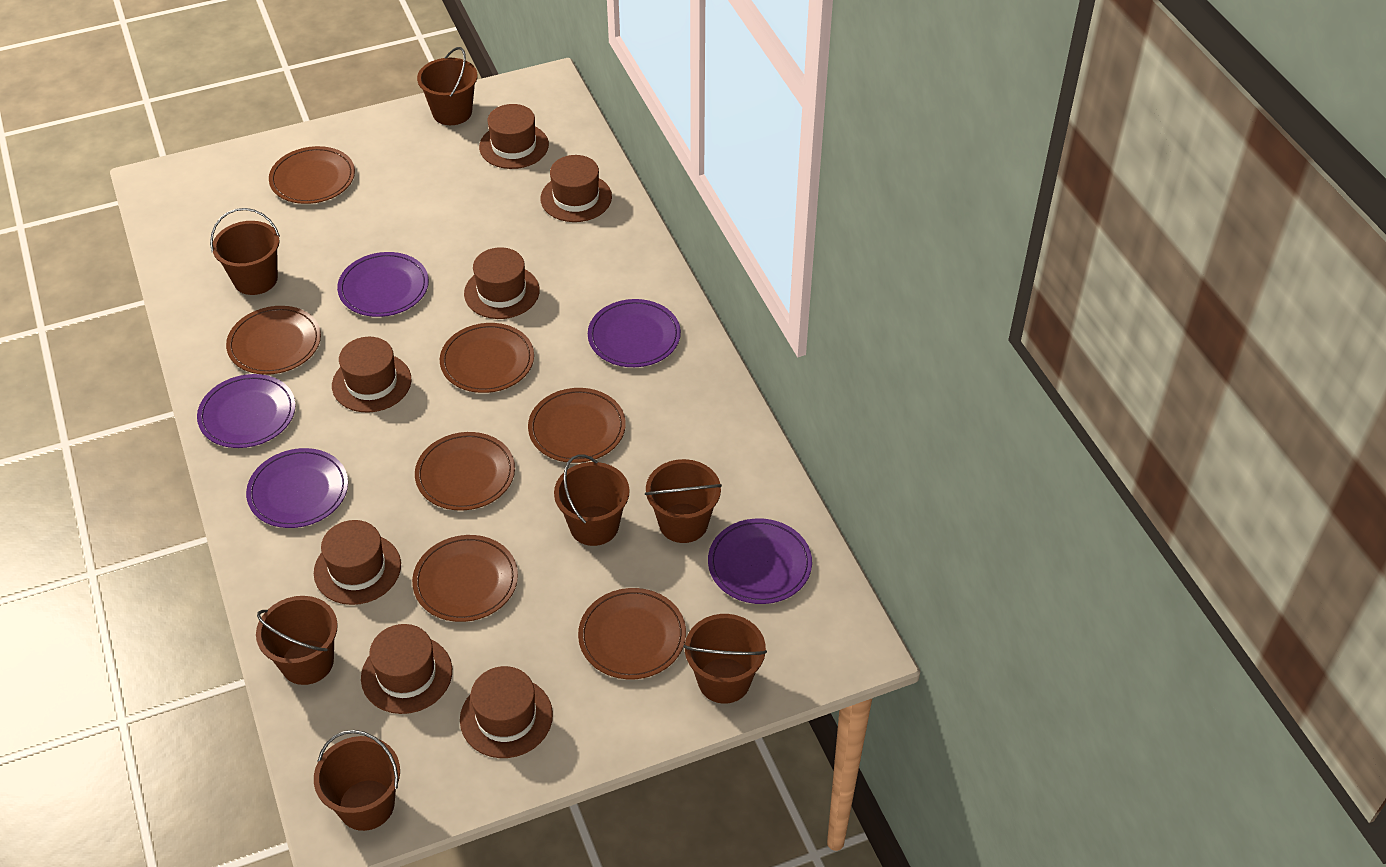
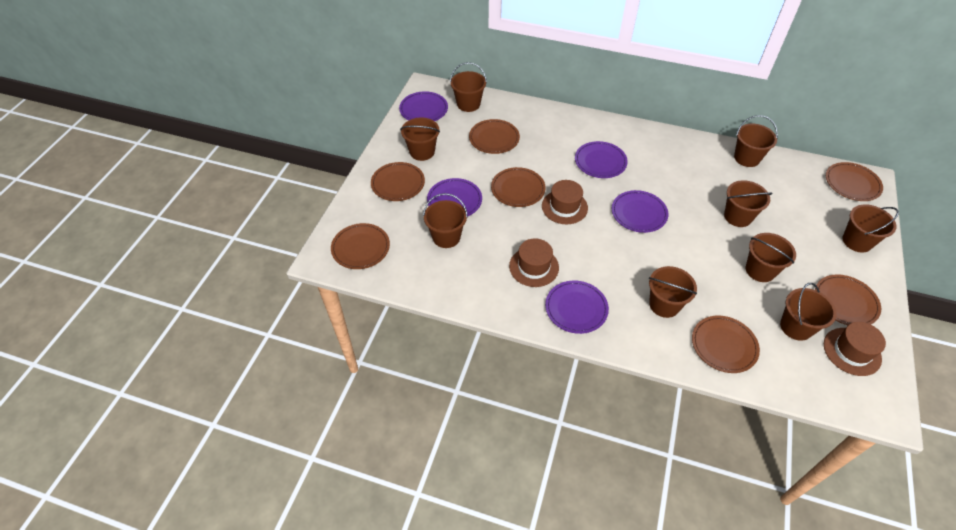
brown bucket: 7 -> 9
brown hat: 7 -> 3

